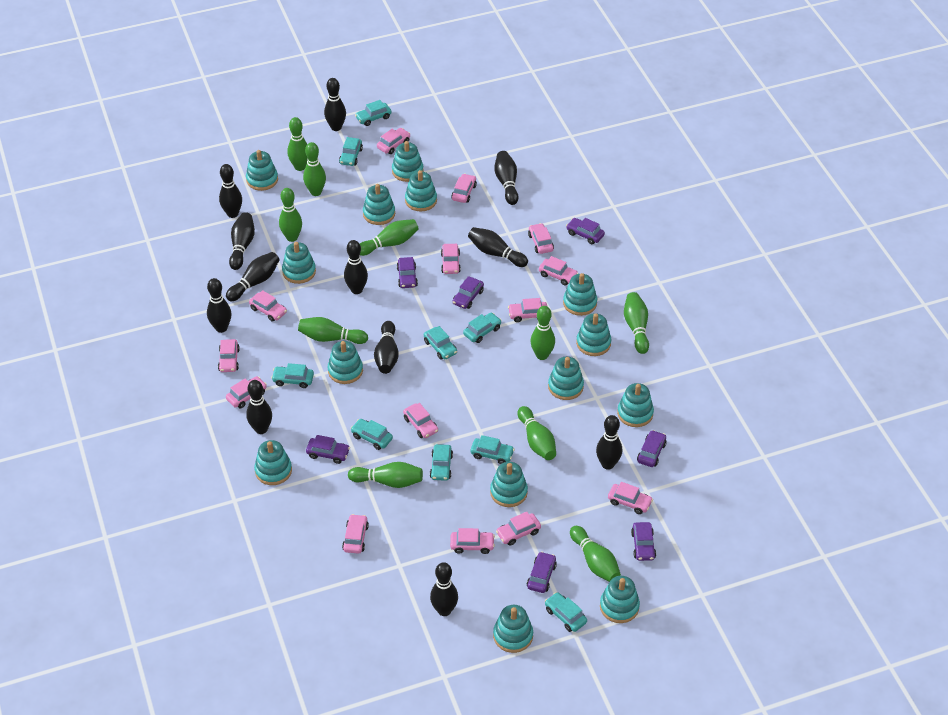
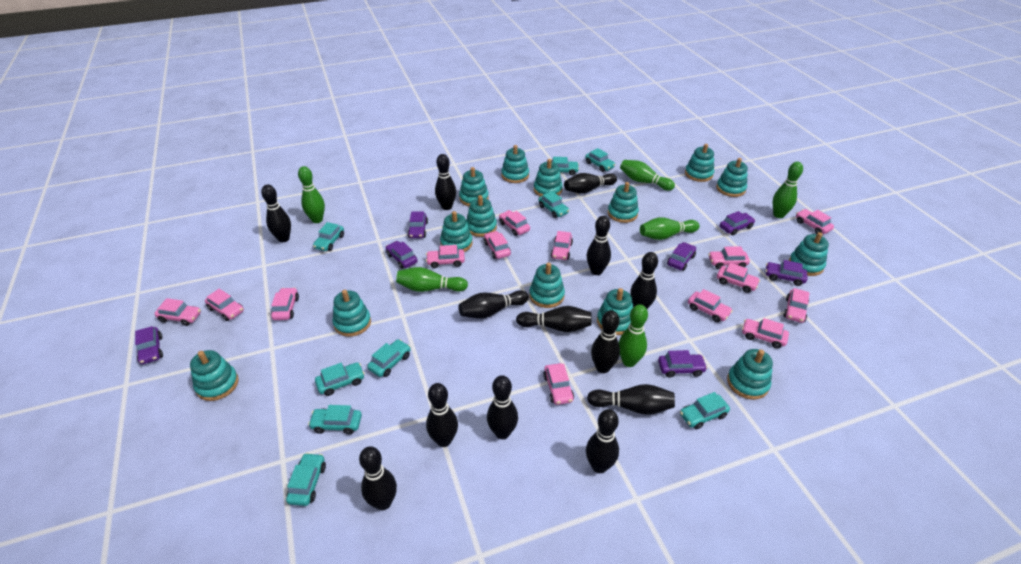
black bowling pin: 12 -> 13
green bowling pin: 10 -> 6

